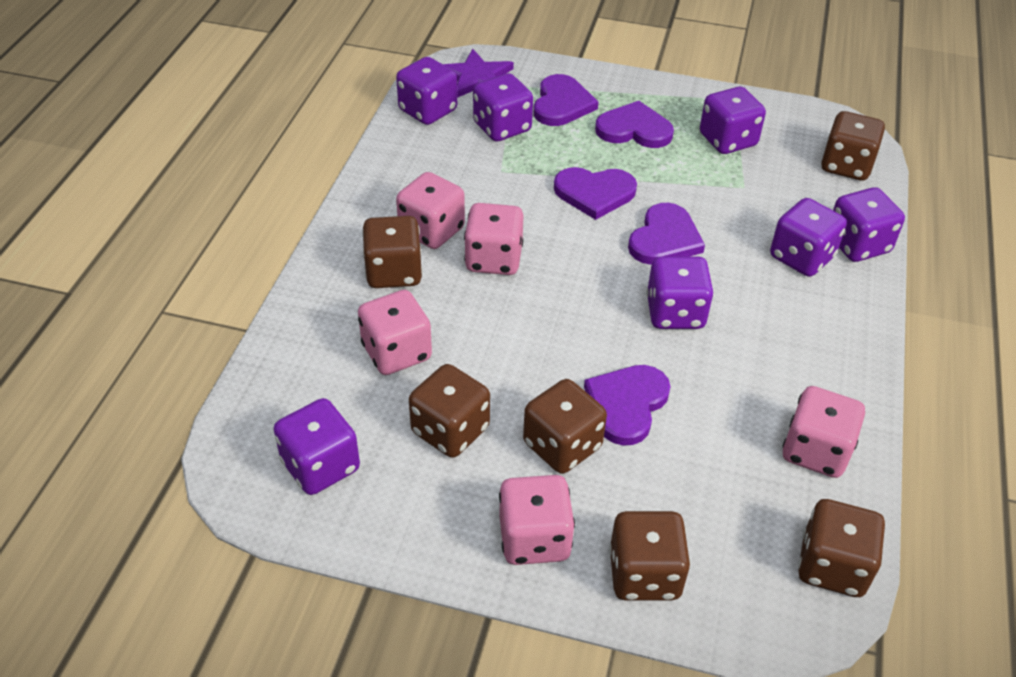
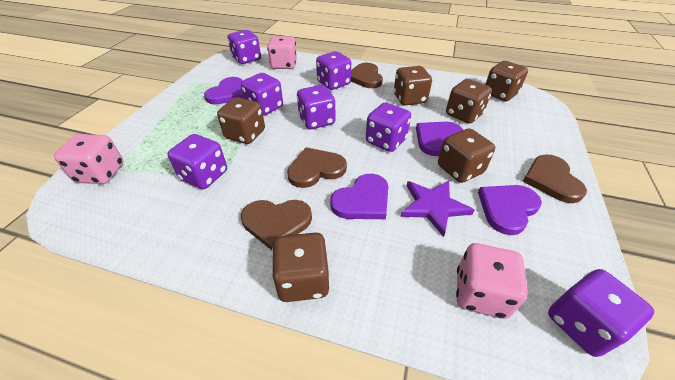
brown heart: 0 -> 4
pink dice: 5 -> 3
purple heart: 5 -> 4

